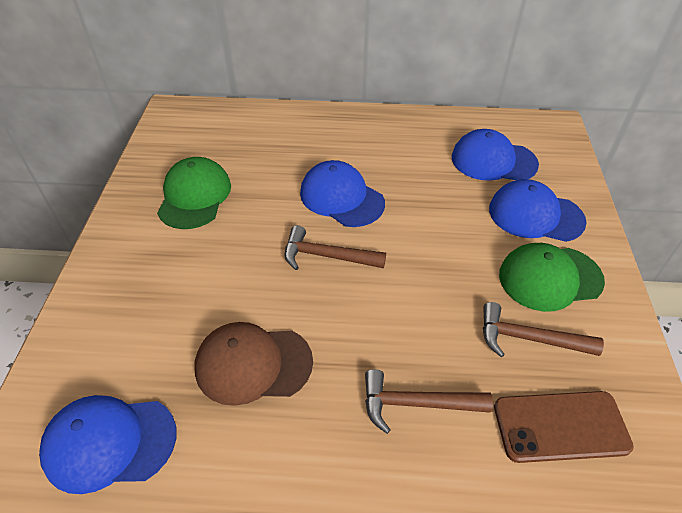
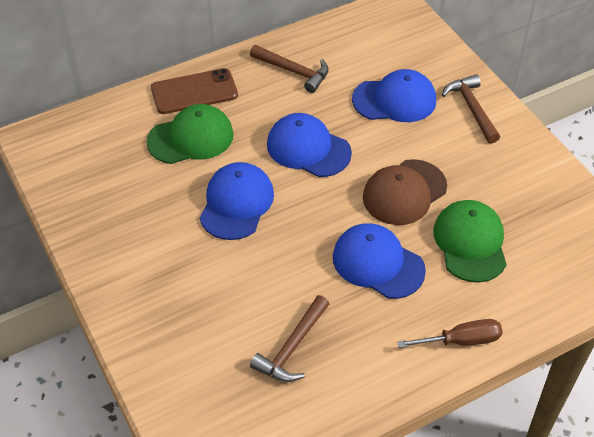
brown screwdriver: 0 -> 1

